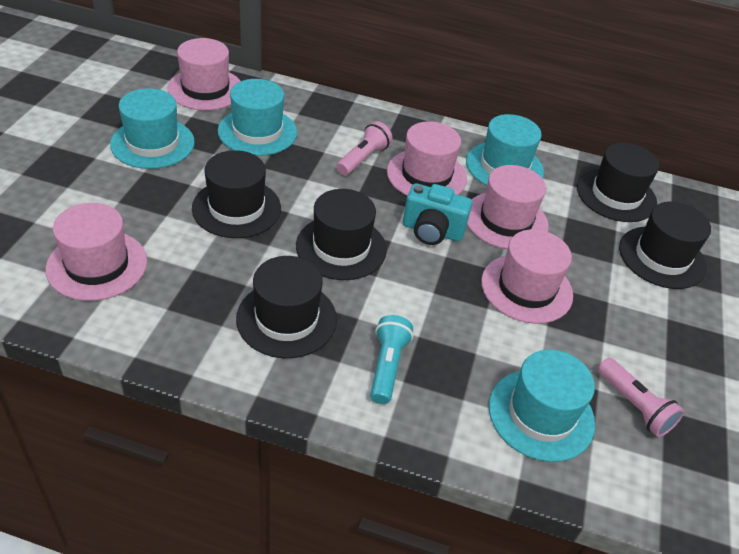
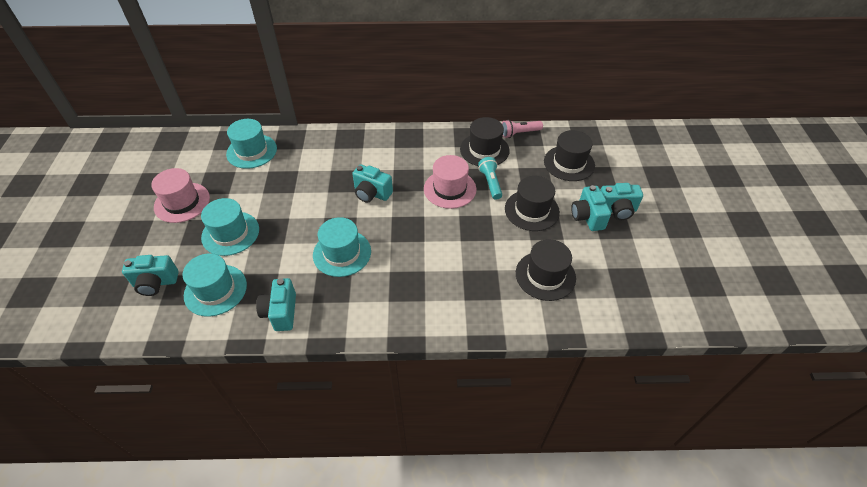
black hat: 5 -> 4
pink flashlight: 2 -> 1
pink hat: 5 -> 2
turquoise camera: 1 -> 5

